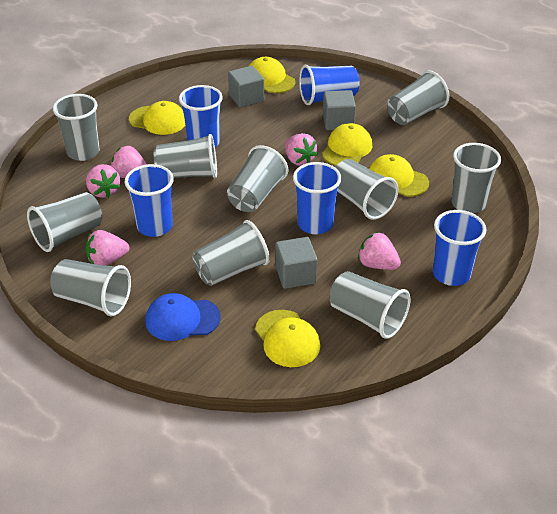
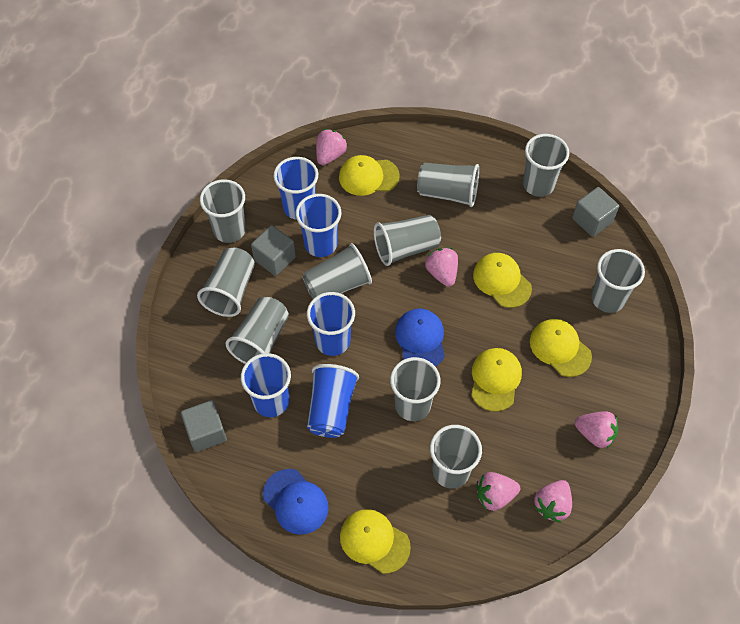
blue cap: 1 -> 2

